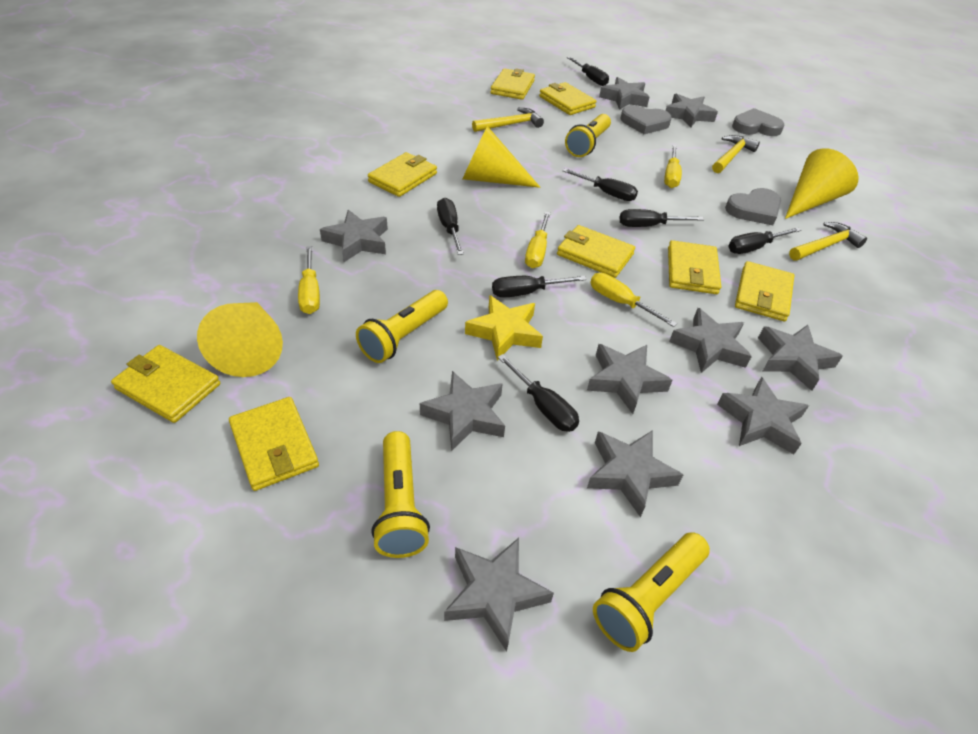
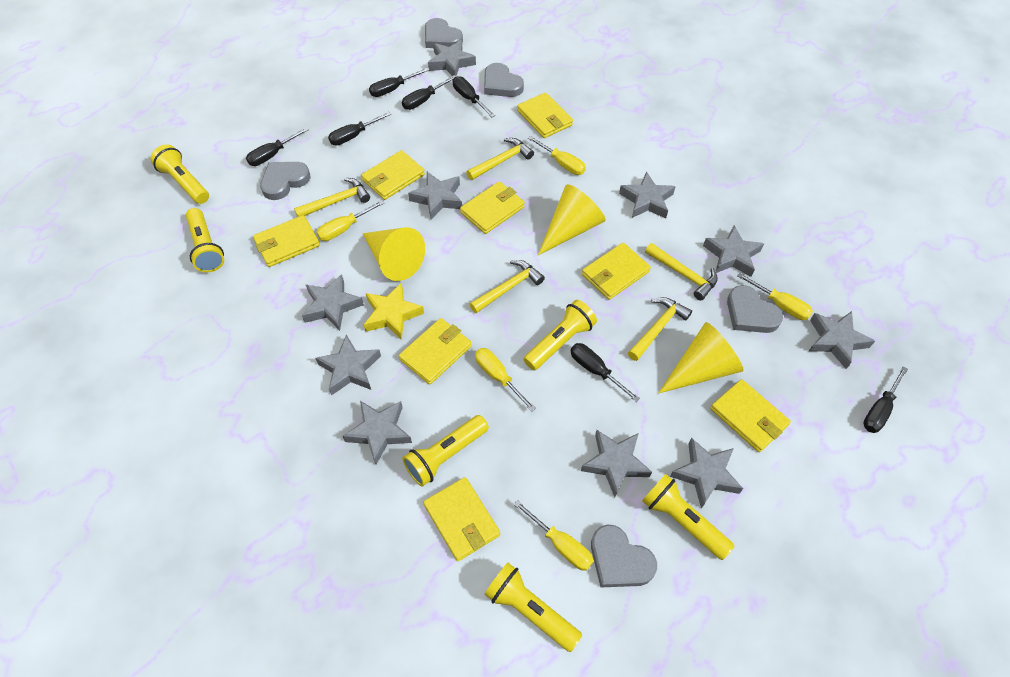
grey heart: 3 -> 5
yellow flashlight: 4 -> 6
yellow hammer: 3 -> 5
yellow screwdriver: 4 -> 5

